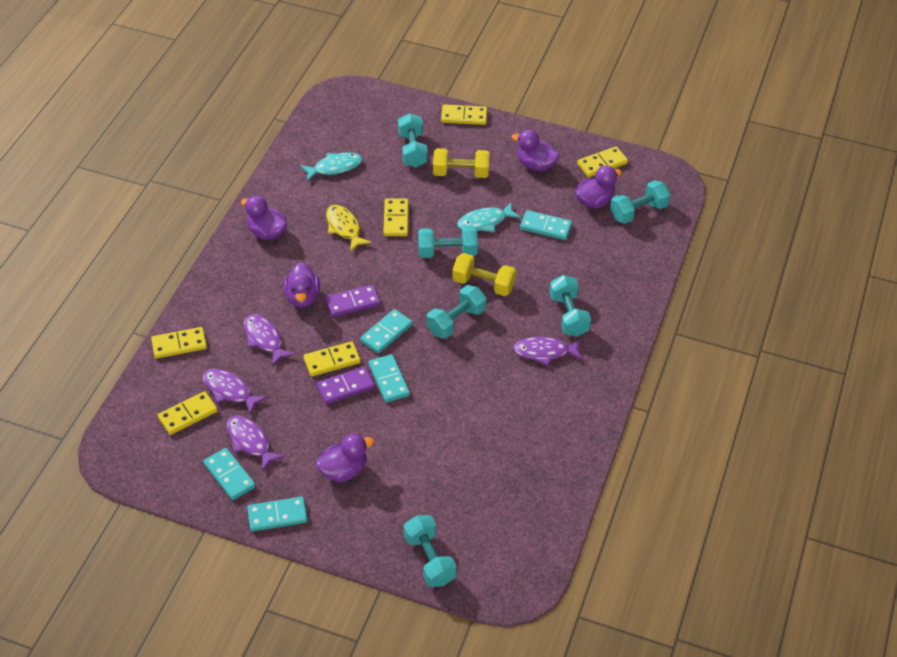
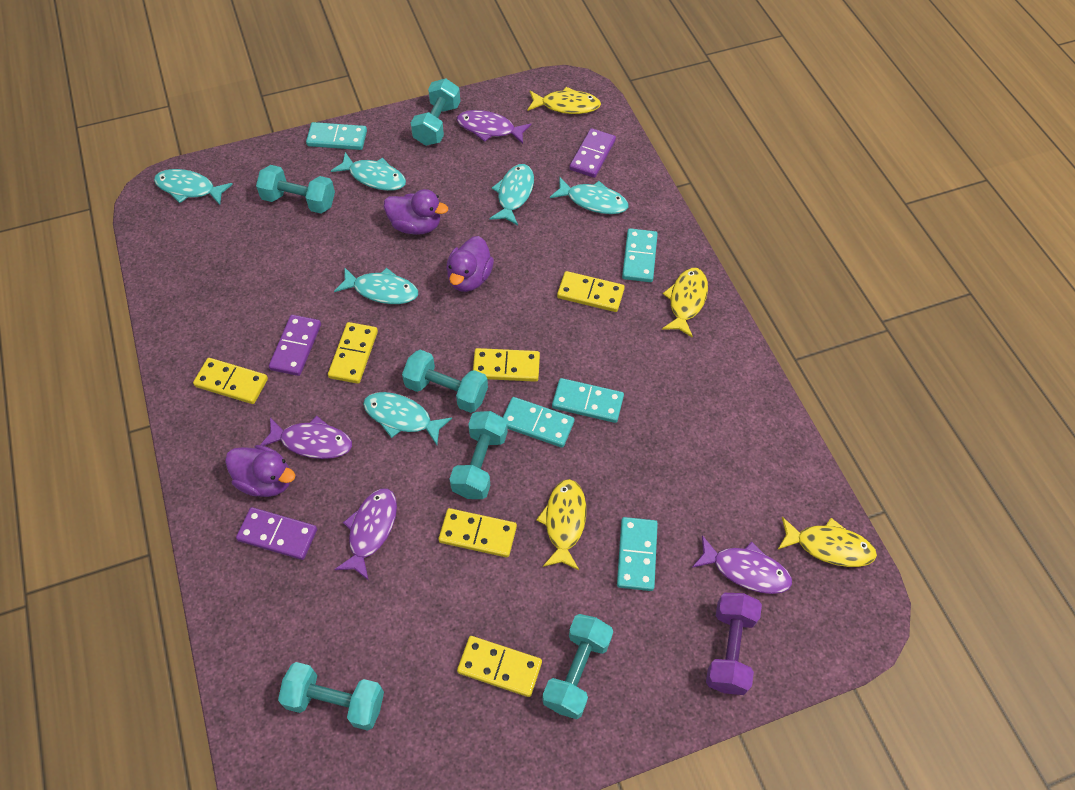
purple domino: 2 -> 3
purple duck: 5 -> 3
purple dumbbell: 0 -> 1
turquoise fish: 2 -> 6
yellow dumbbell: 2 -> 0
yellow fish: 1 -> 4

